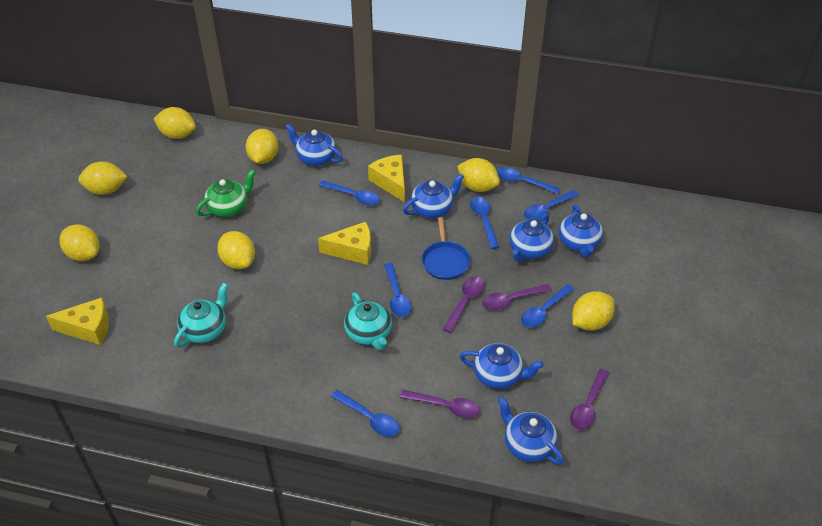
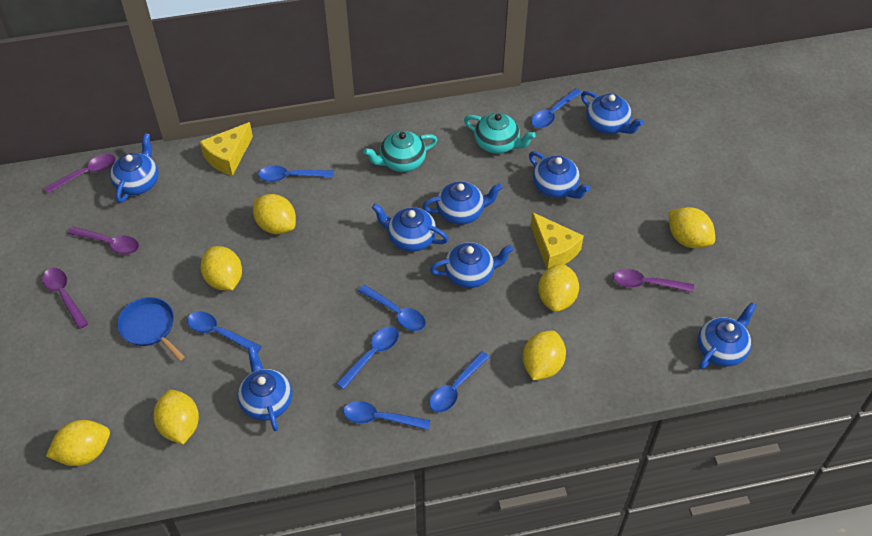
blue teapot: 6 -> 8
green teapot: 1 -> 0
yellow cheese: 3 -> 2

